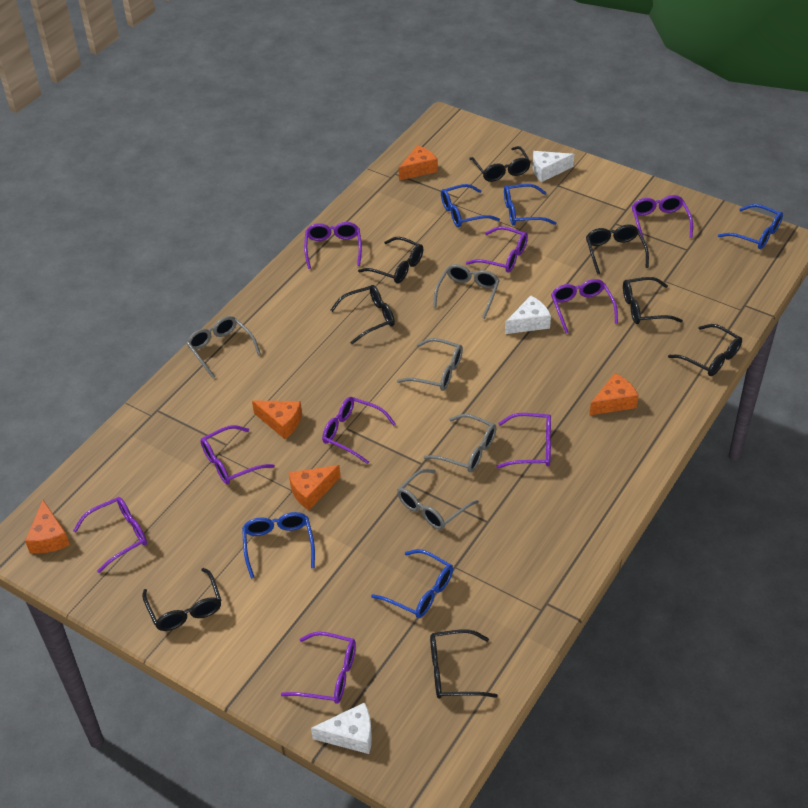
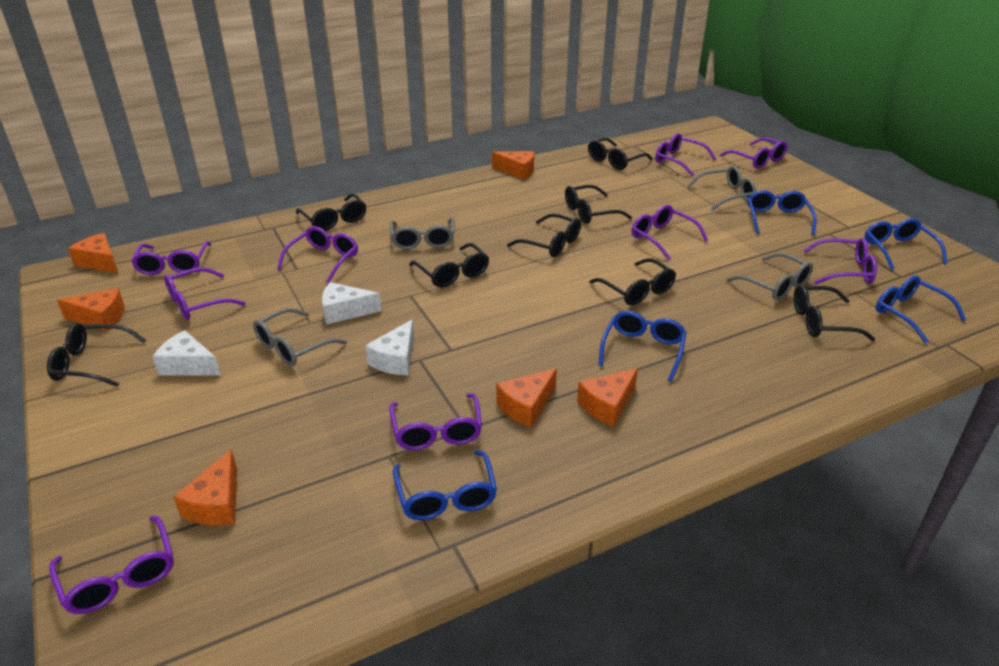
grey glasses: 5 -> 4
orange cheese: 5 -> 6

